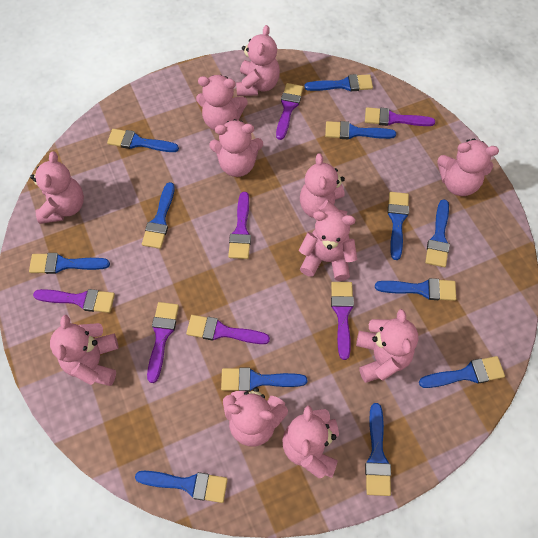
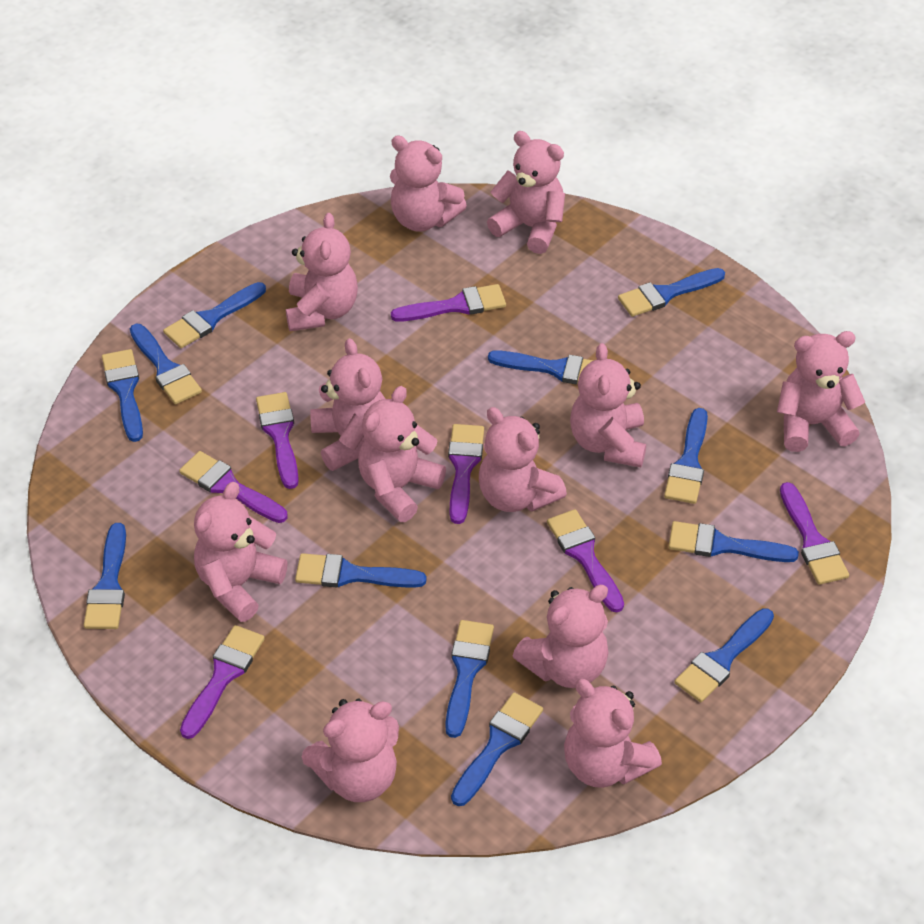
pink teddy bear: 11 -> 12

